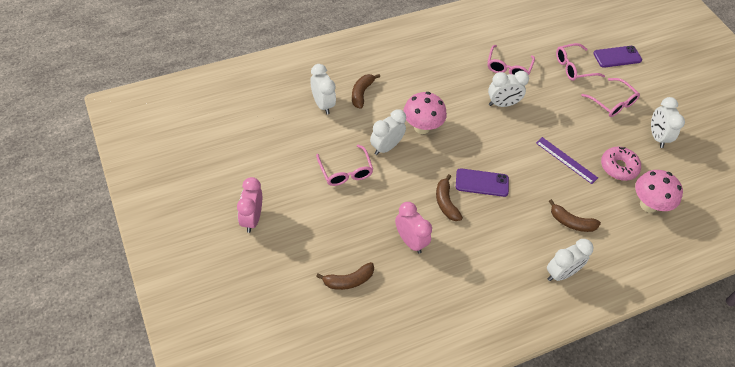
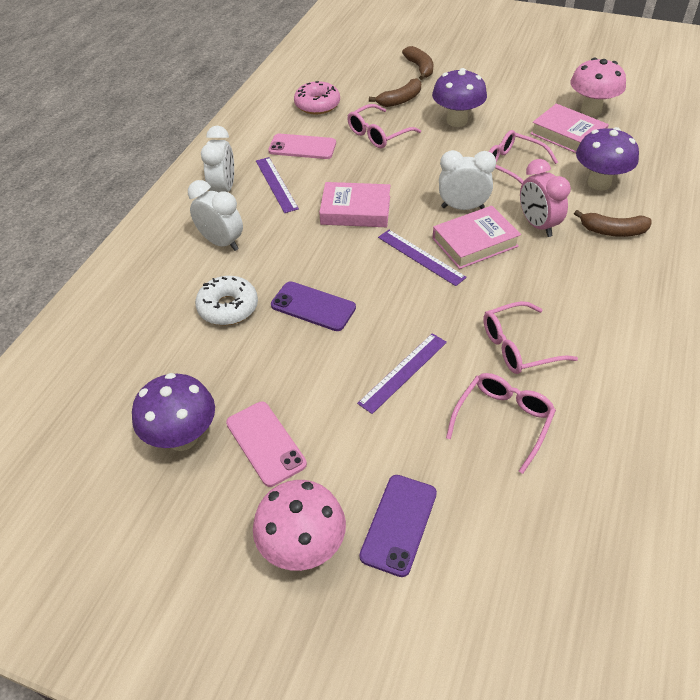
brown banana: 4 -> 3
pink book: 0 -> 3
pink clock: 2 -> 1
pink phone: 0 -> 2
purple mushroom: 0 -> 3
purple ruler: 1 -> 3
white clock: 5 -> 3
white donut: 0 -> 1

